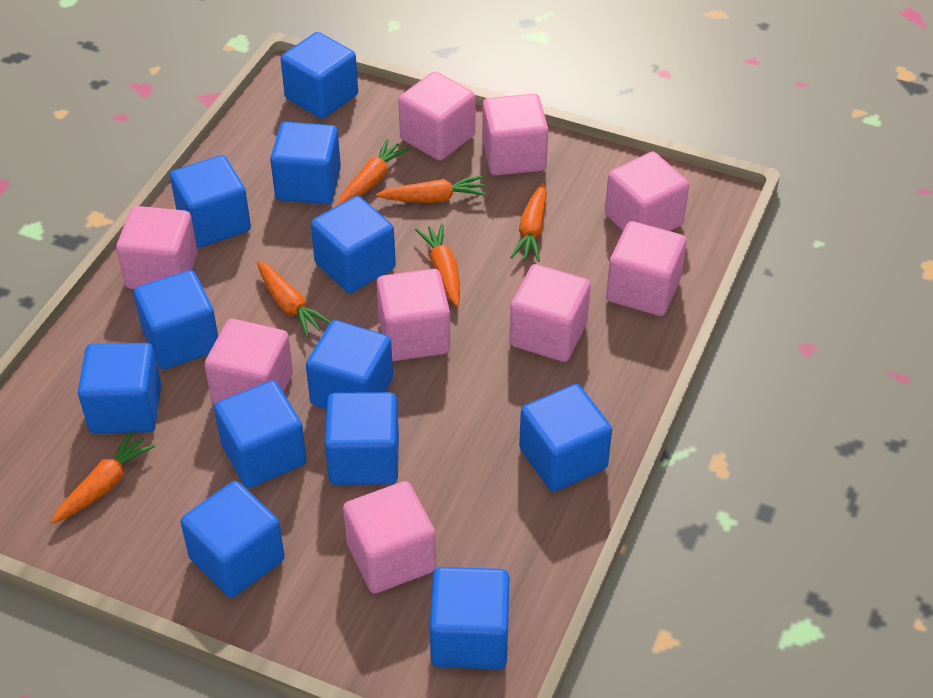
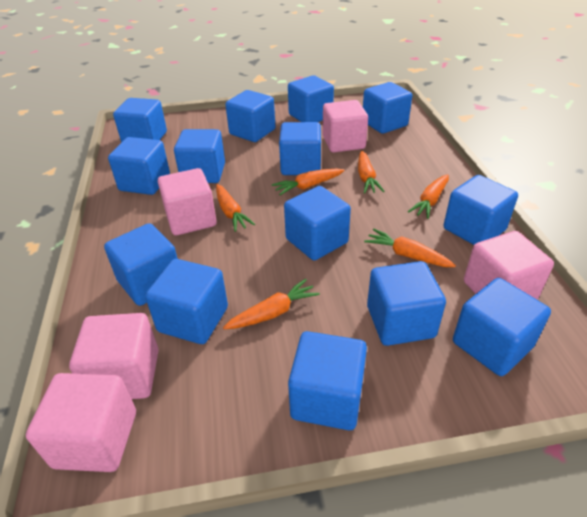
blue cube: 12 -> 14
pink cube: 9 -> 5

